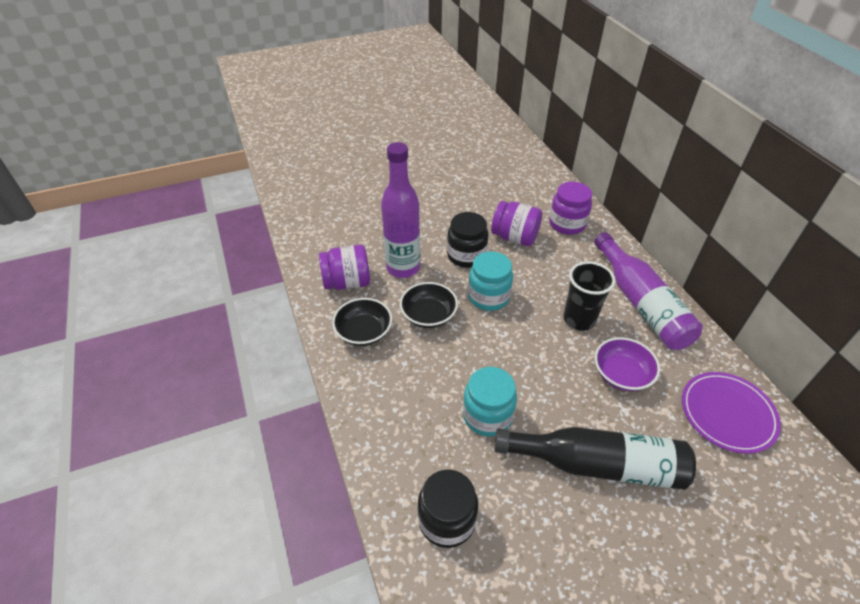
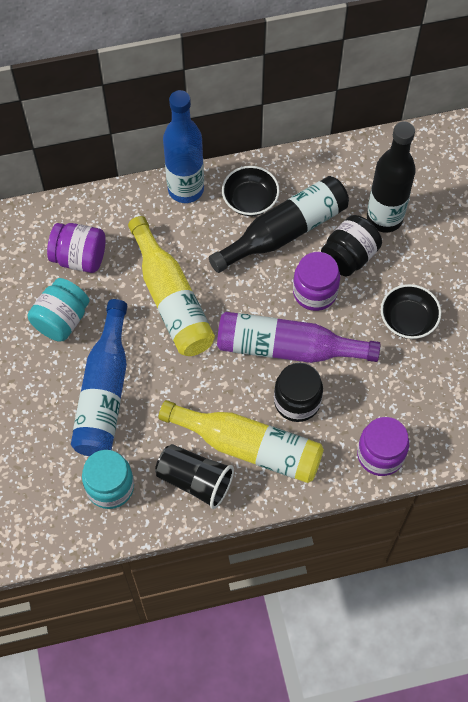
black bottle: 1 -> 2
blue bottle: 0 -> 2
purple bottle: 2 -> 1
purple bowl: 1 -> 0
purple plate: 1 -> 0
yellow bottle: 0 -> 2

